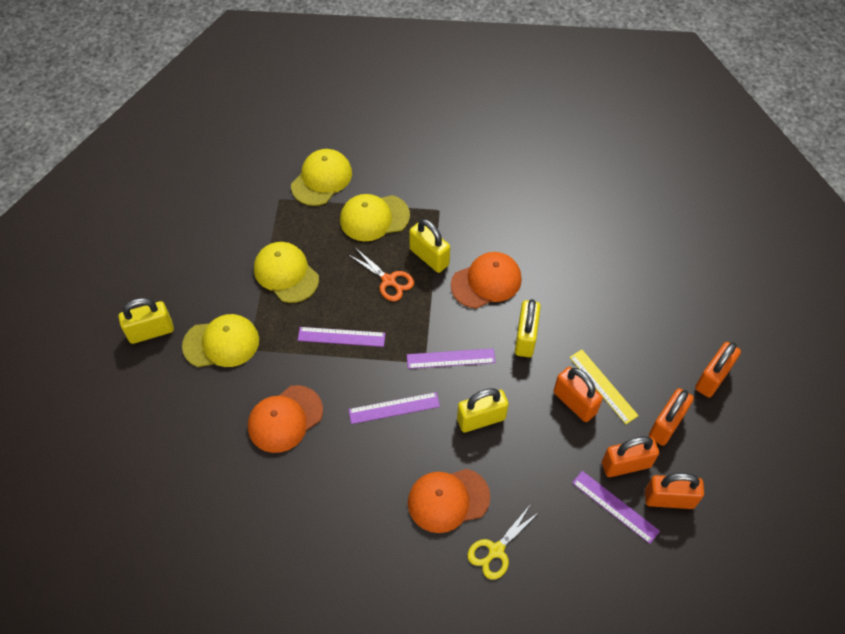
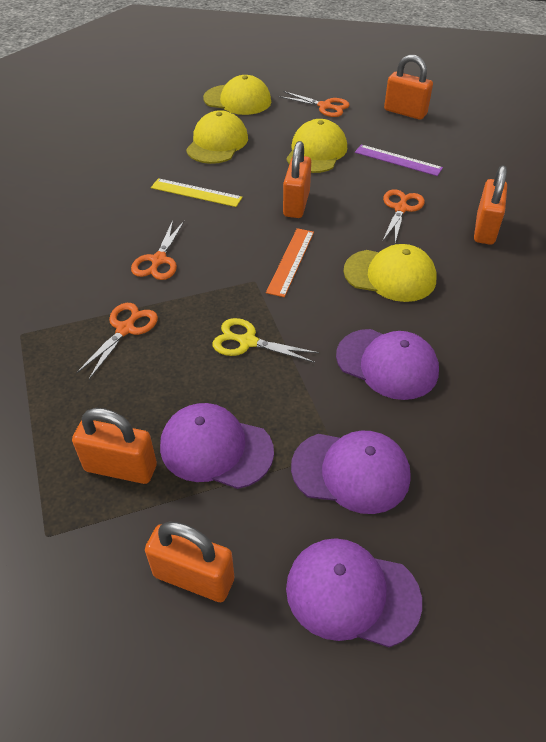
orange cap: 3 -> 0
orange ruler: 0 -> 1
orange scissors: 1 -> 4
purple cap: 0 -> 4
purple ruler: 4 -> 1
yellow padlock: 4 -> 0

